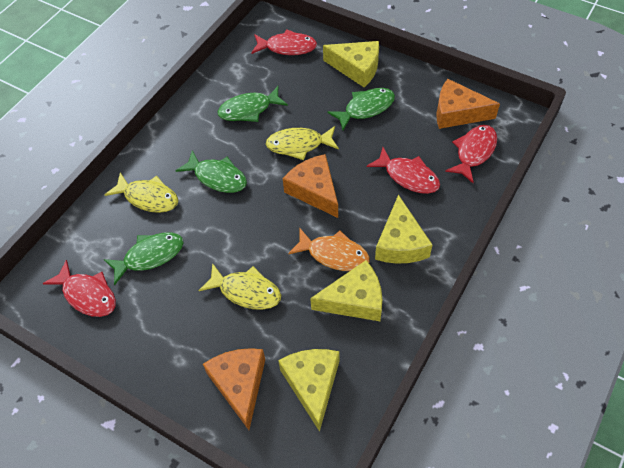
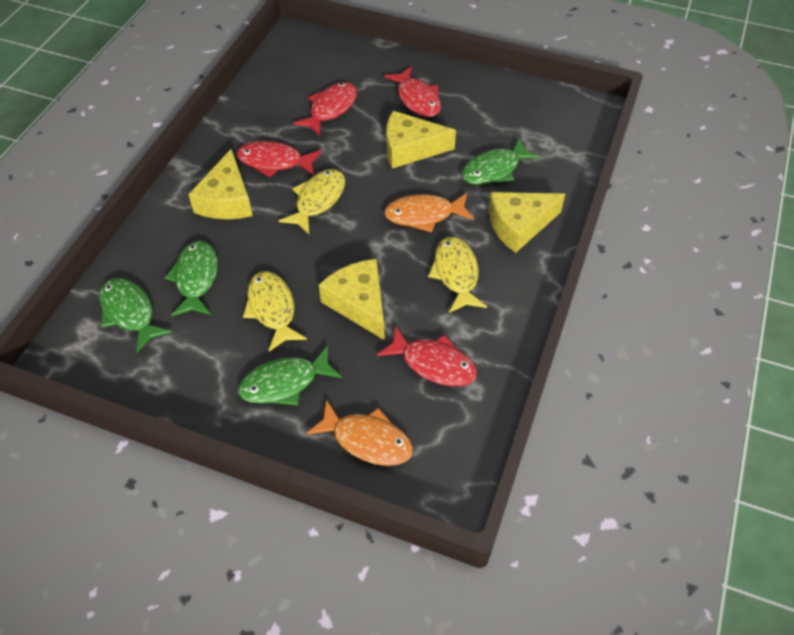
orange cheese: 3 -> 0
orange fish: 1 -> 2

